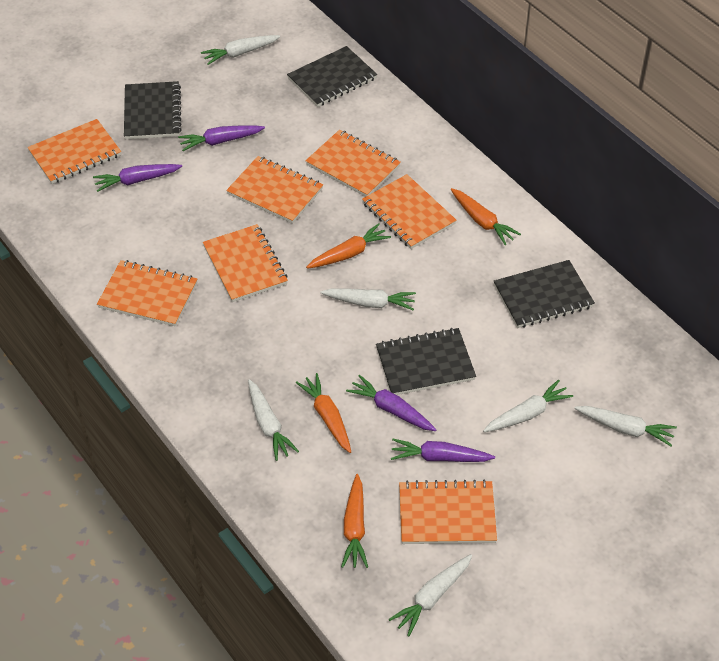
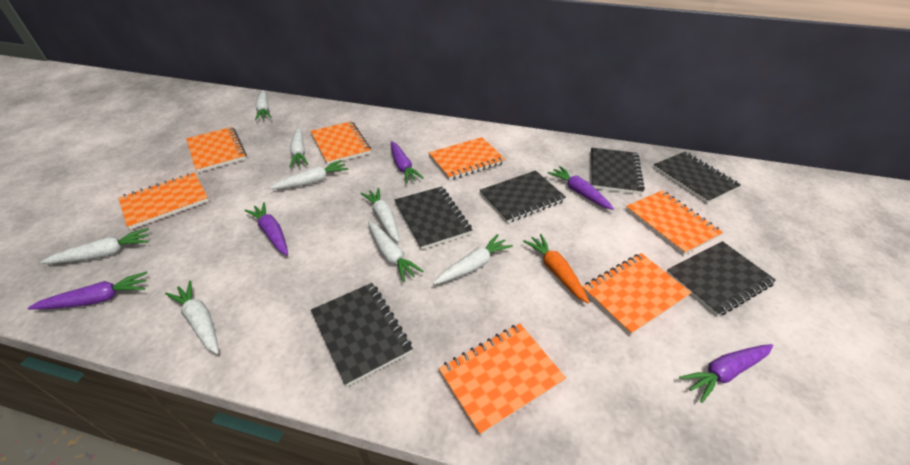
black notebook: 4 -> 6
orange carrot: 4 -> 1
purple carrot: 4 -> 5
white carrot: 6 -> 8

